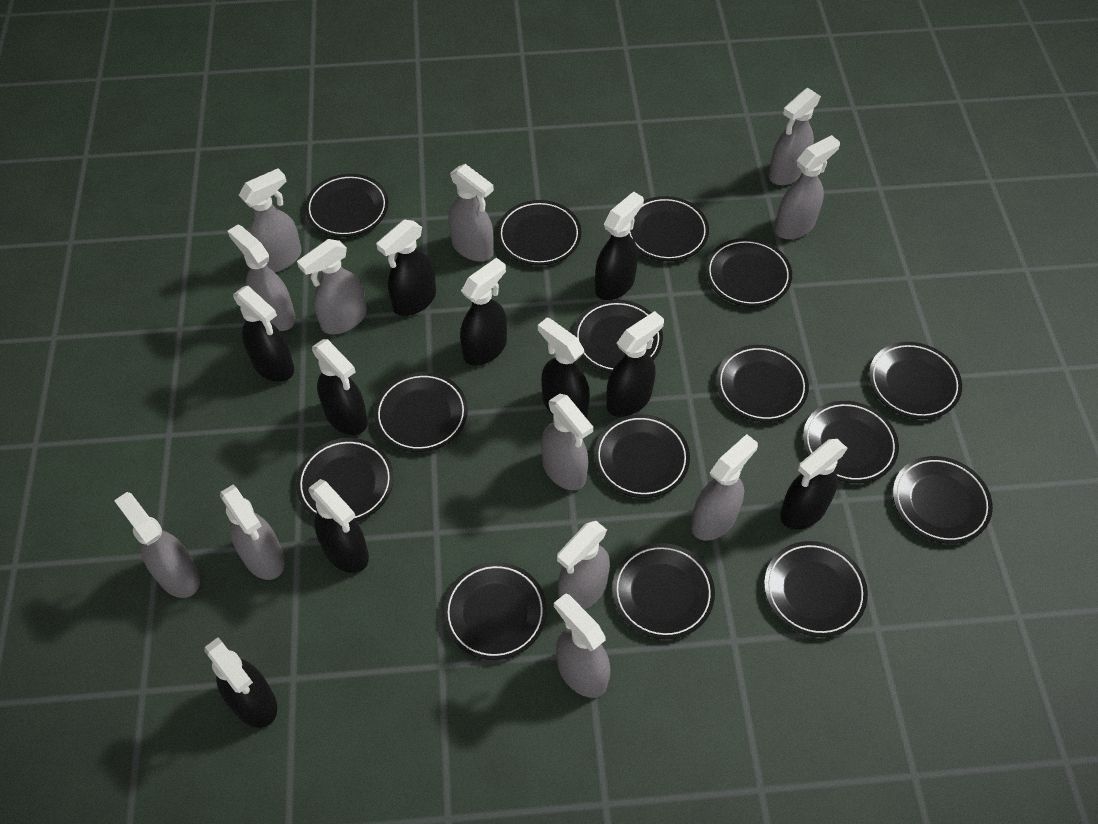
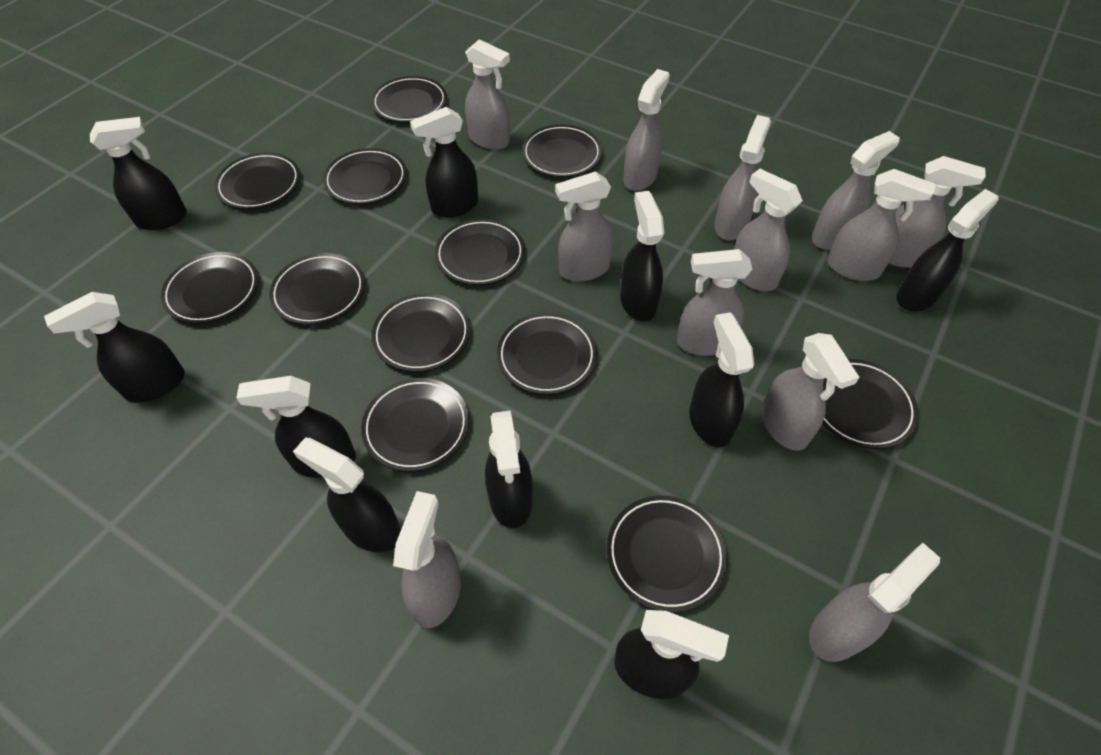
black plate: 15 -> 12

